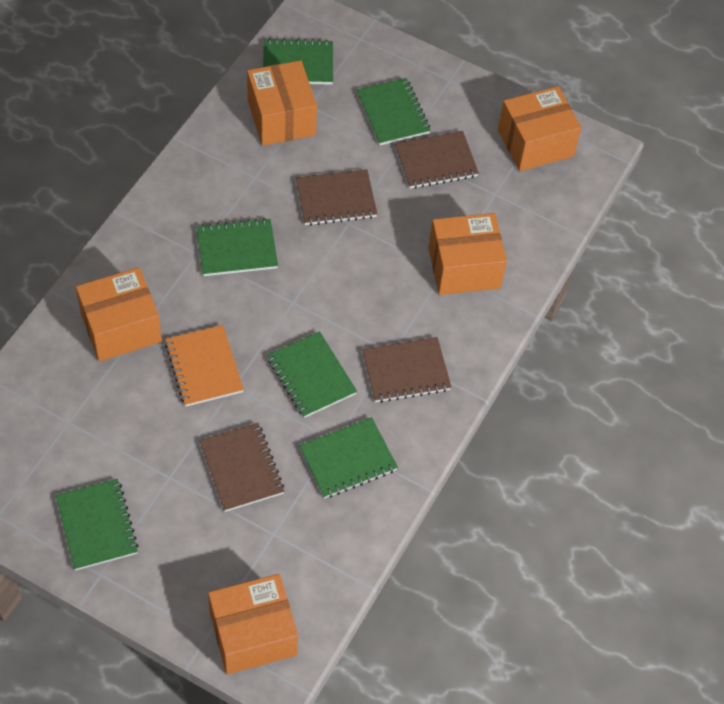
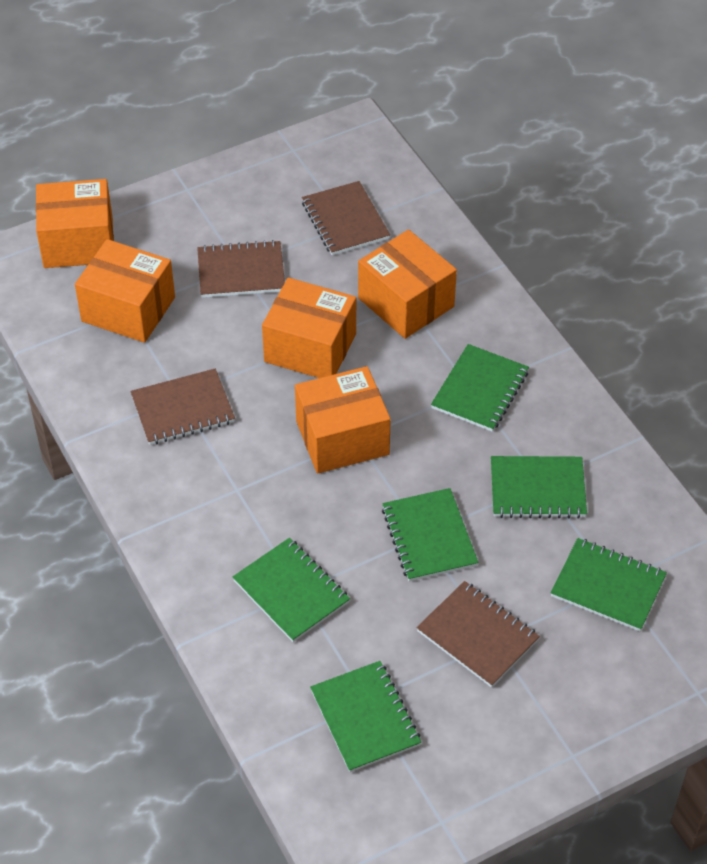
orange notebook: 1 -> 0

